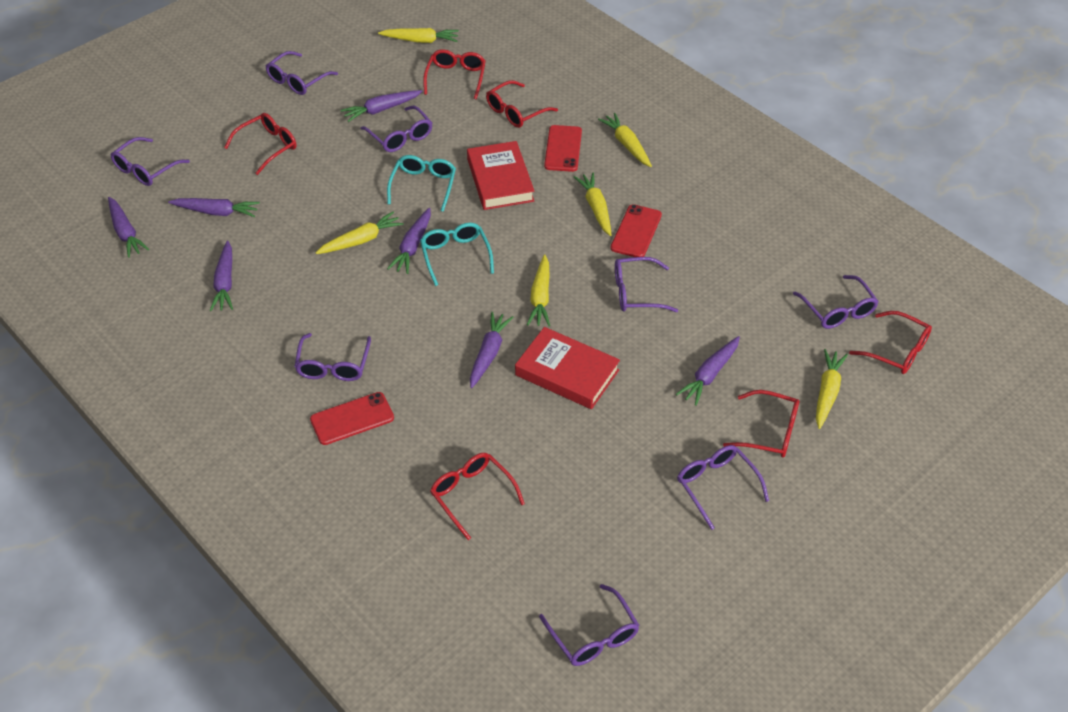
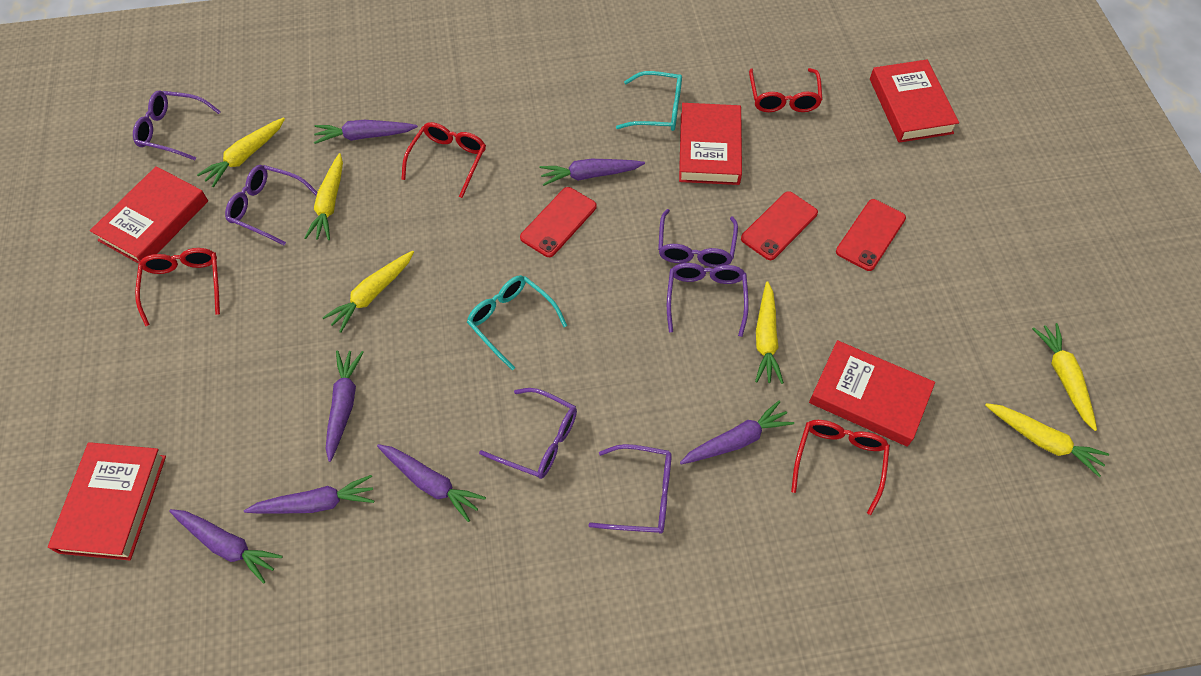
purple glasses: 8 -> 6
red book: 2 -> 5
red glasses: 6 -> 4

